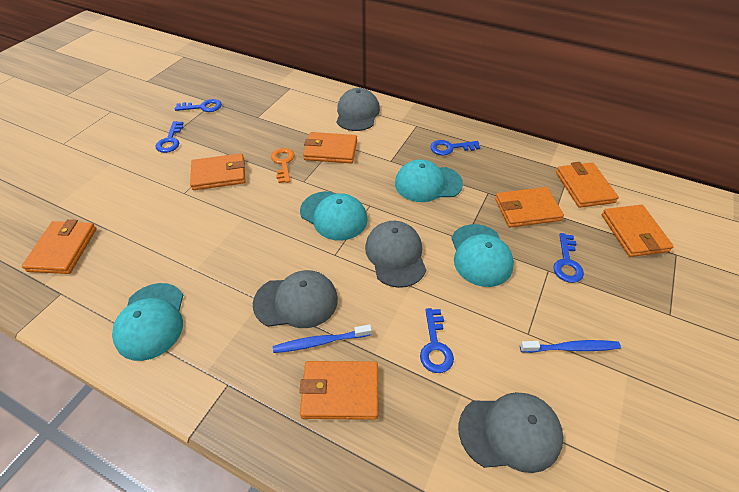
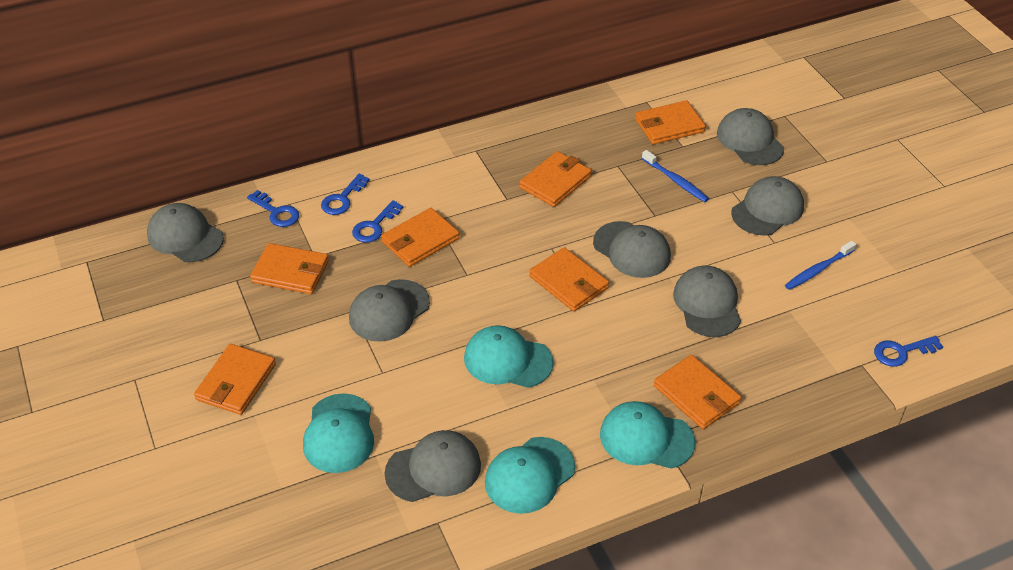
blue key: 5 -> 4
grey cap: 4 -> 7
orange key: 1 -> 0

